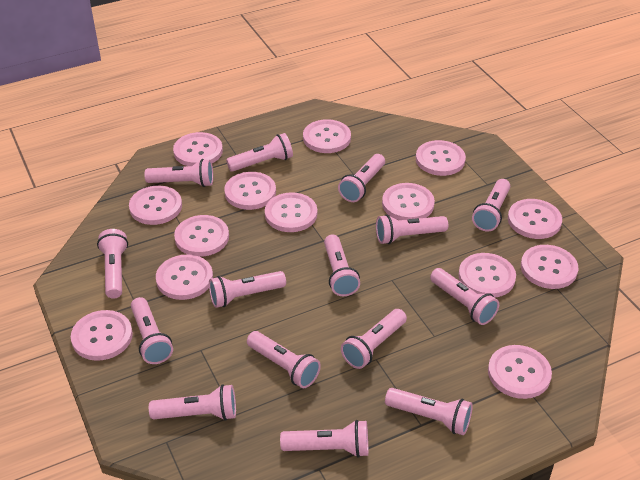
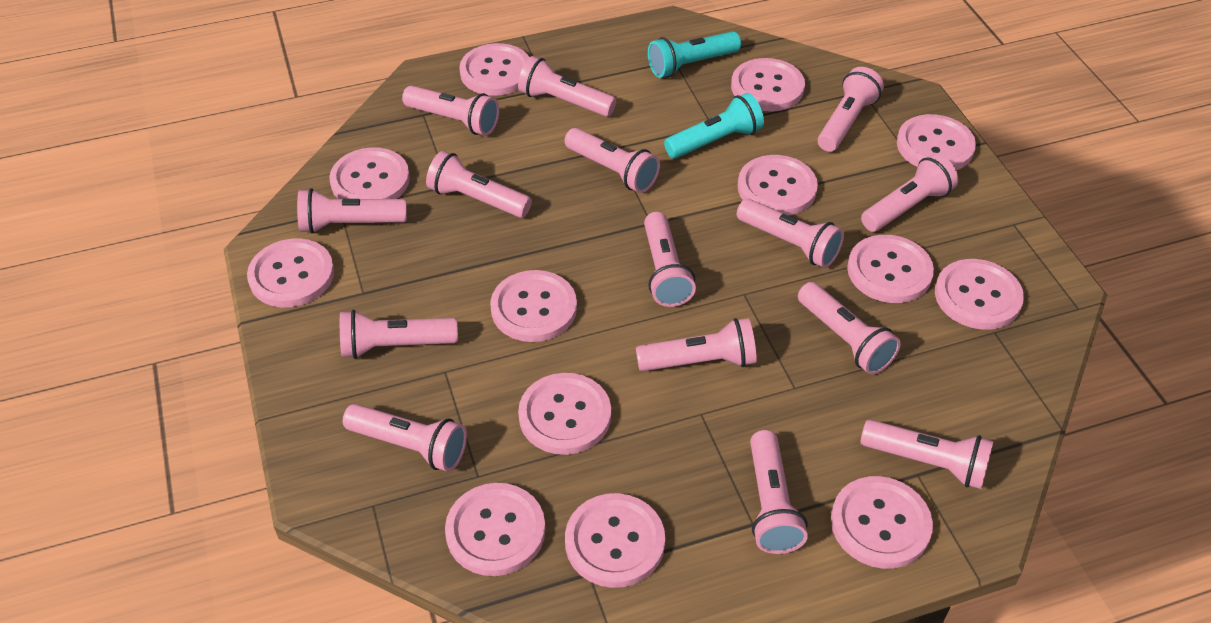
pink button: 14 -> 13
turquoise flashlight: 0 -> 2

